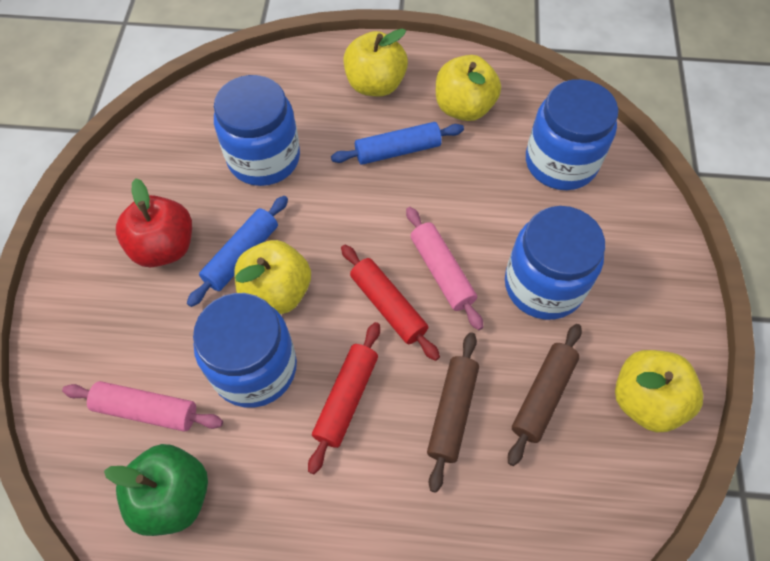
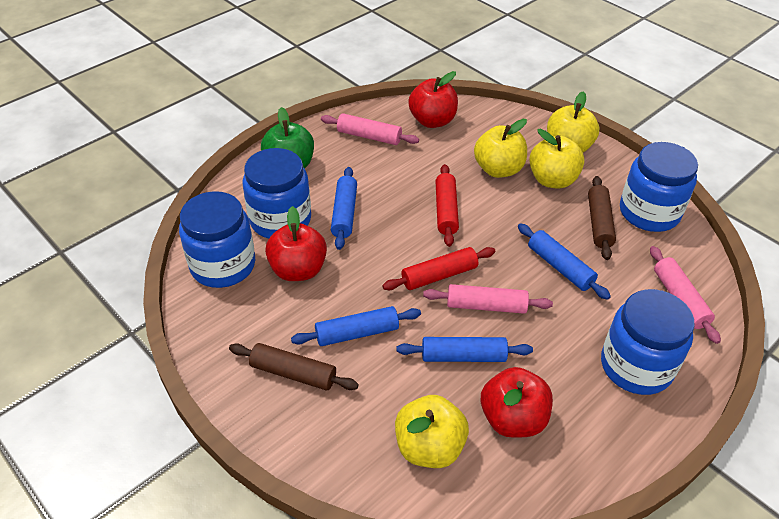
blue rolling pin: 2 -> 4
pink rolling pin: 2 -> 3
red apple: 1 -> 3

